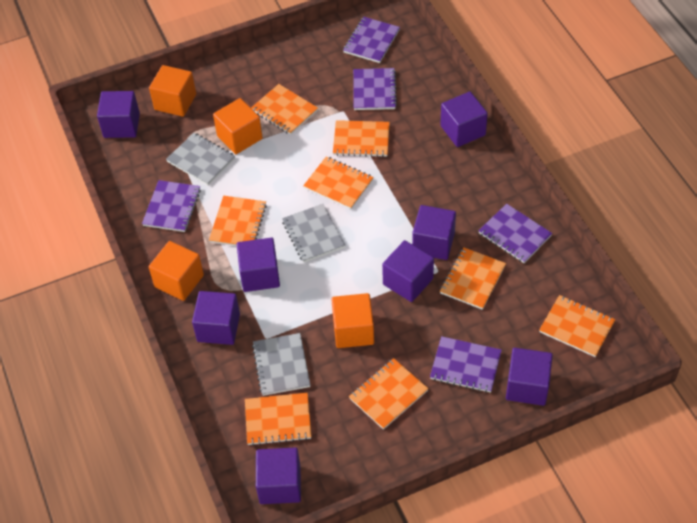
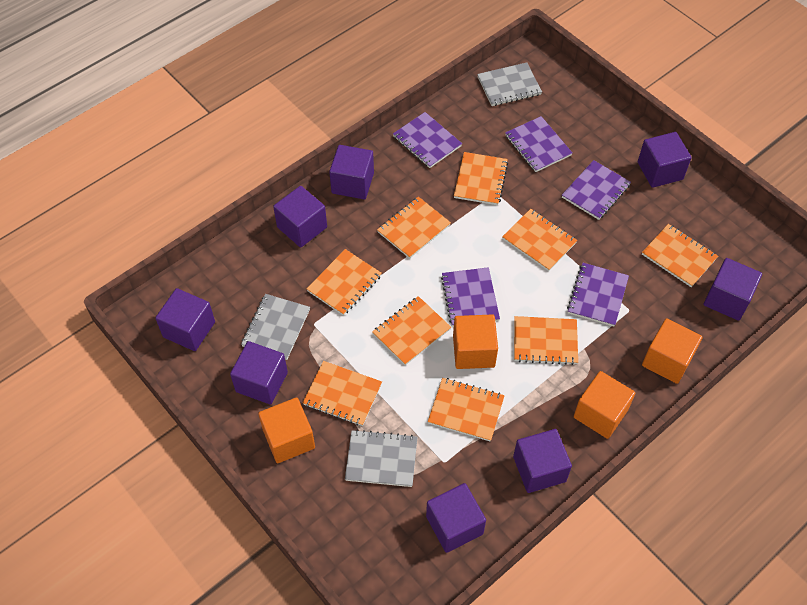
orange notebook: 8 -> 9

